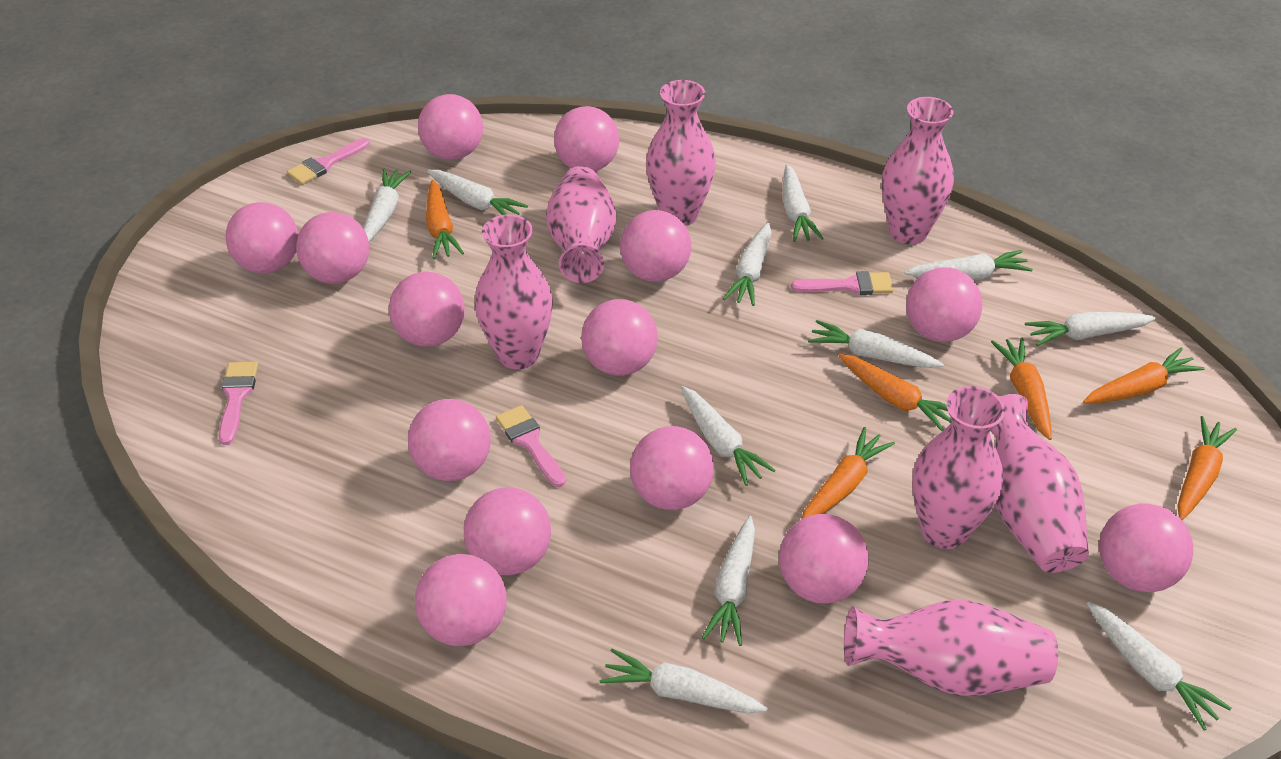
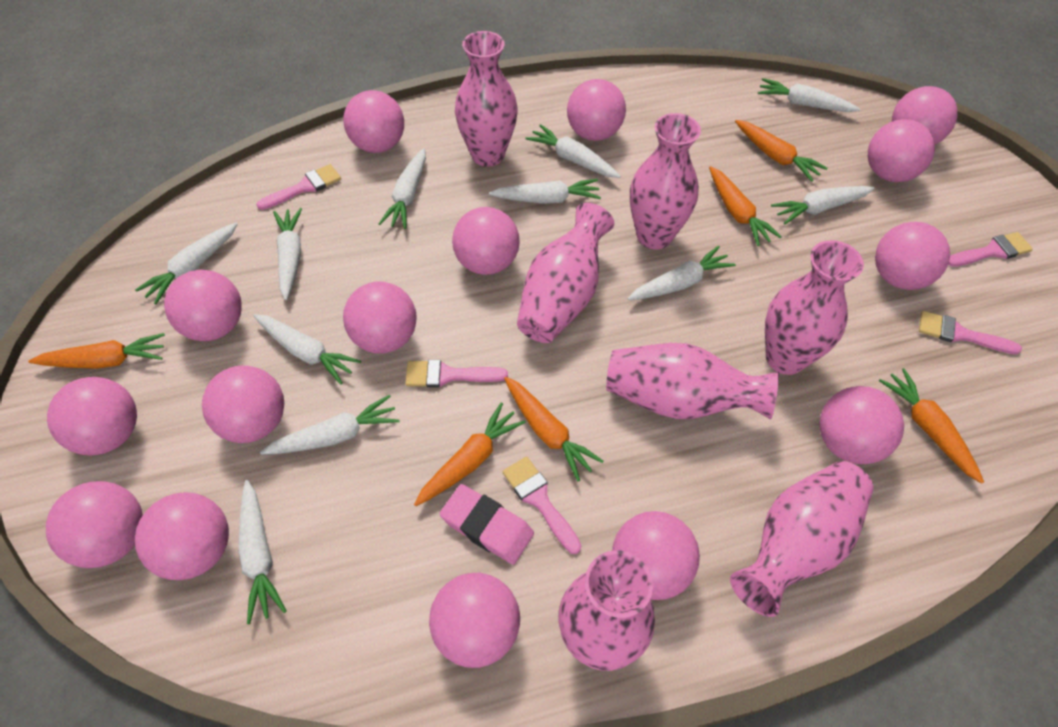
pink ball: 14 -> 15
pink brush: 4 -> 5
pink eraser: 0 -> 1

